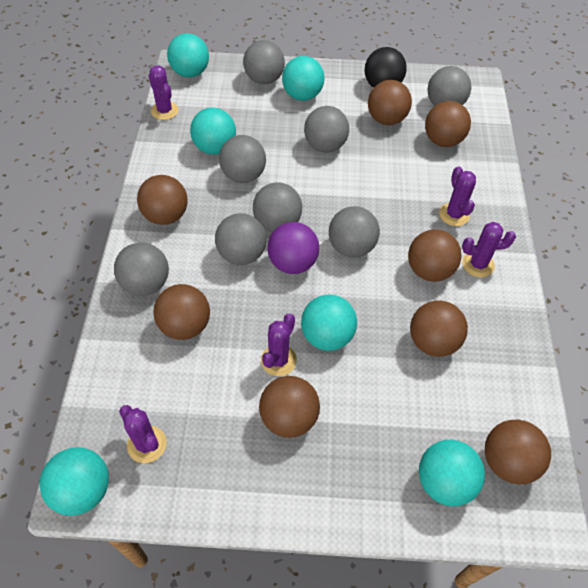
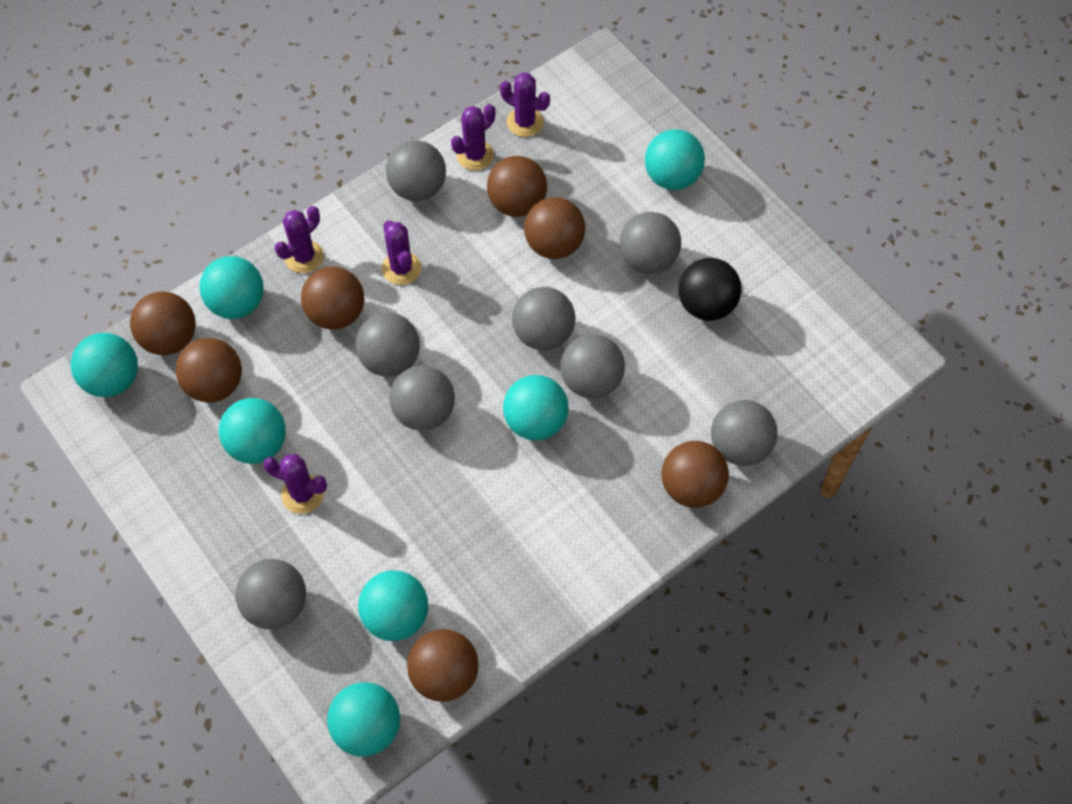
brown ball: 8 -> 7
purple ball: 1 -> 0
turquoise ball: 6 -> 7

